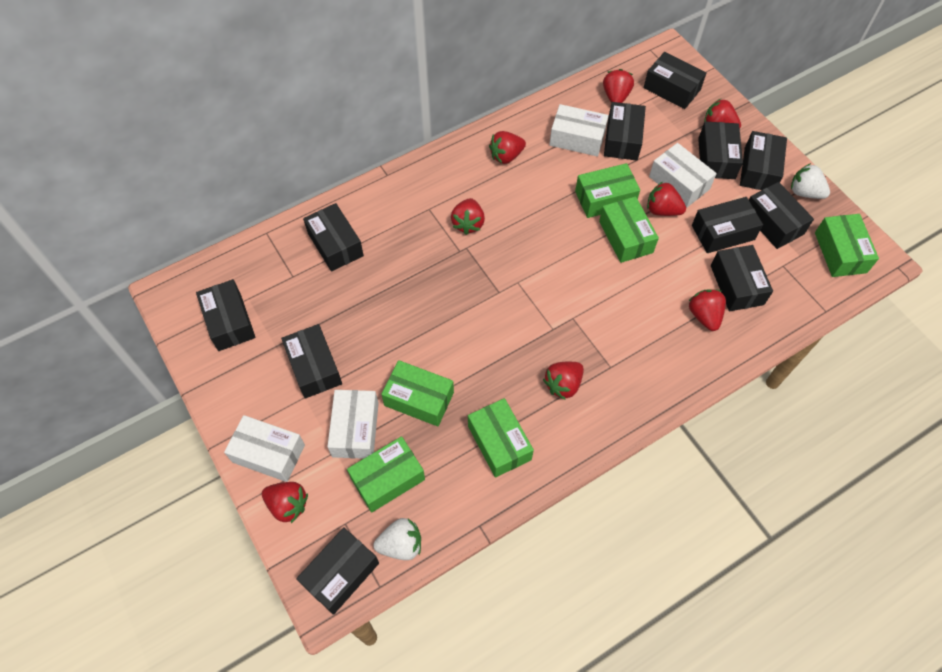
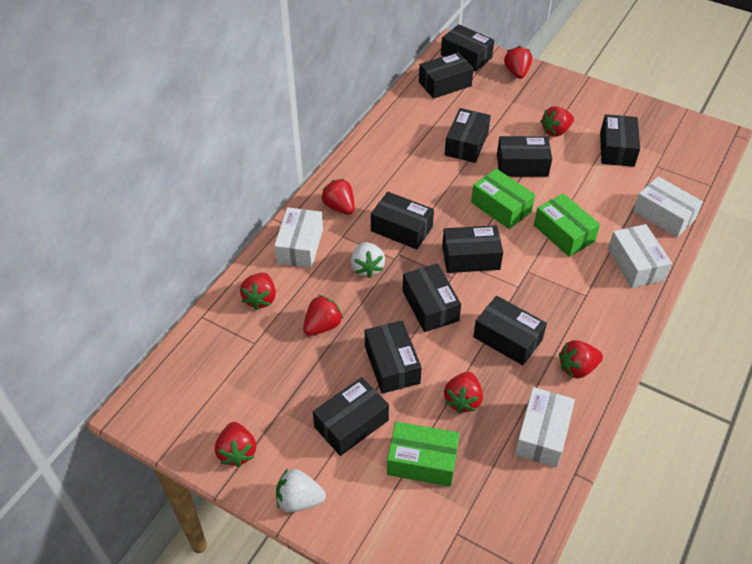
green box: 6 -> 3

